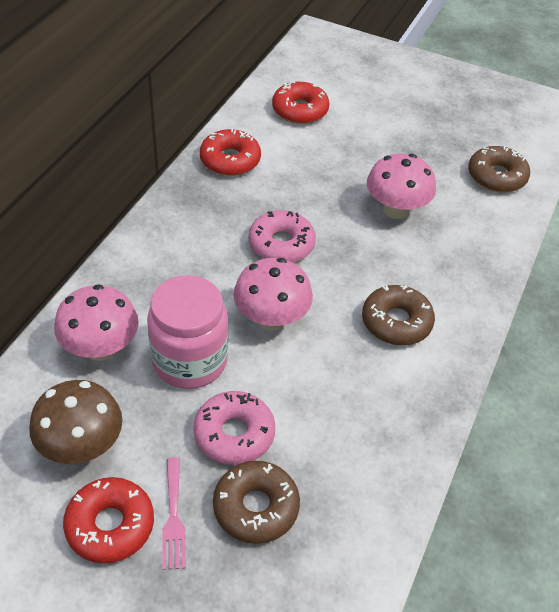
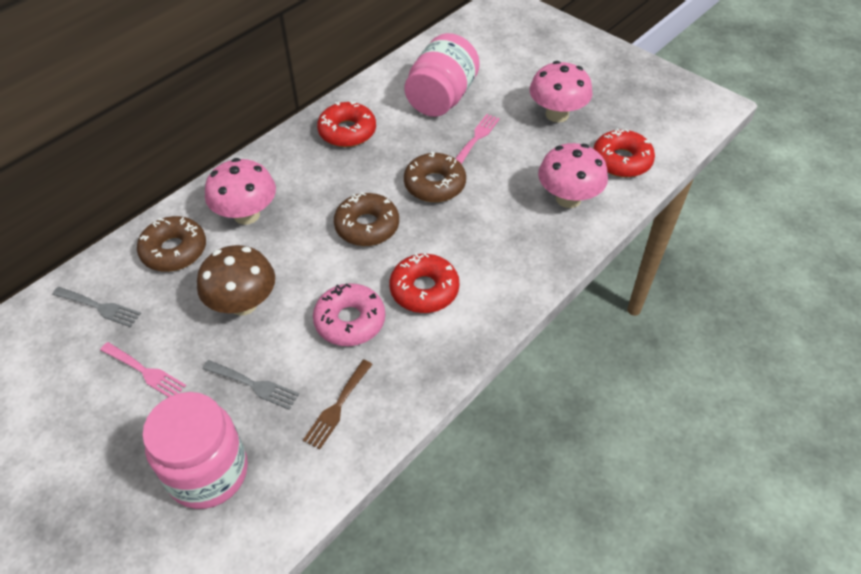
brown fork: 0 -> 1
grey fork: 0 -> 2
pink donut: 2 -> 1
pink fork: 1 -> 2
pink jar: 1 -> 2

